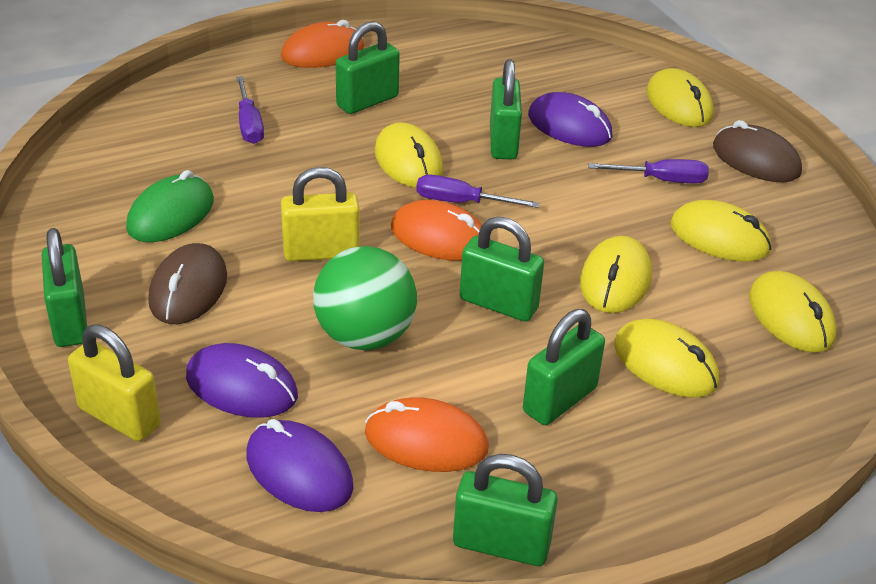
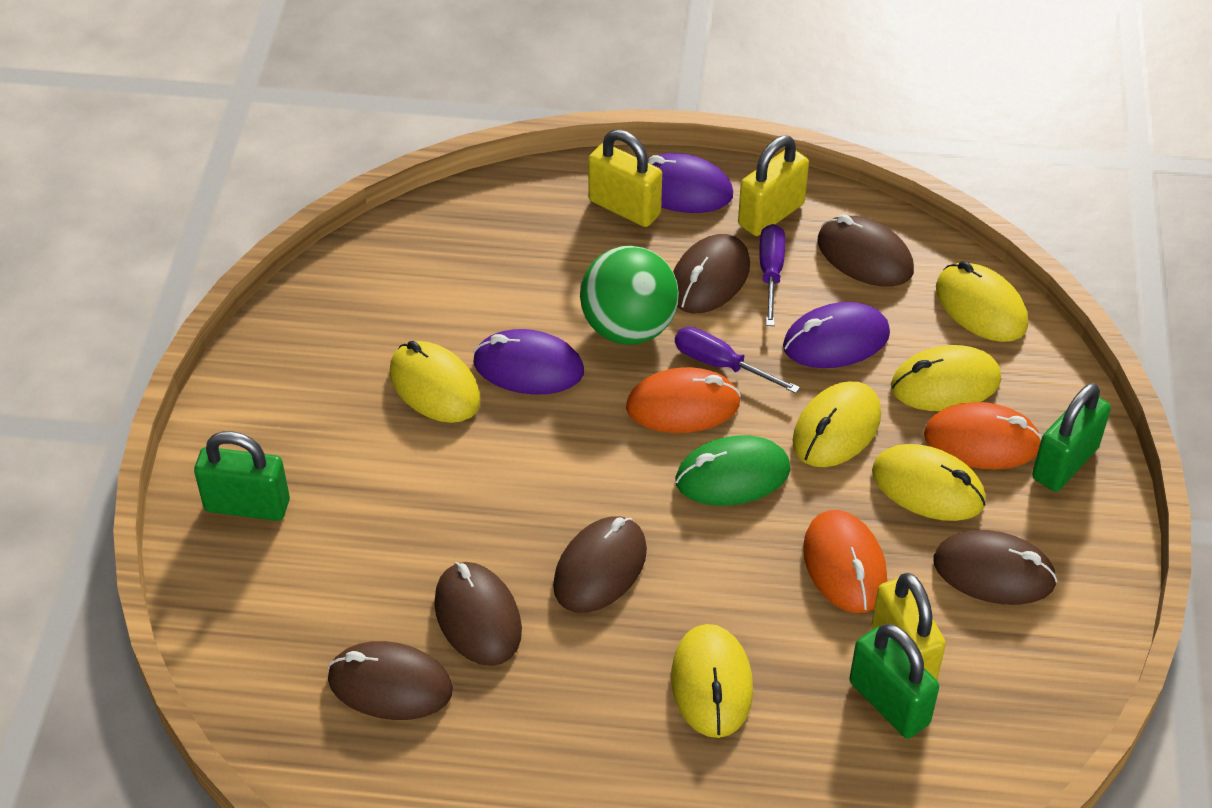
brown mouse: 2 -> 6
green padlock: 6 -> 3
purple screwdriver: 3 -> 2
yellow padlock: 2 -> 3

